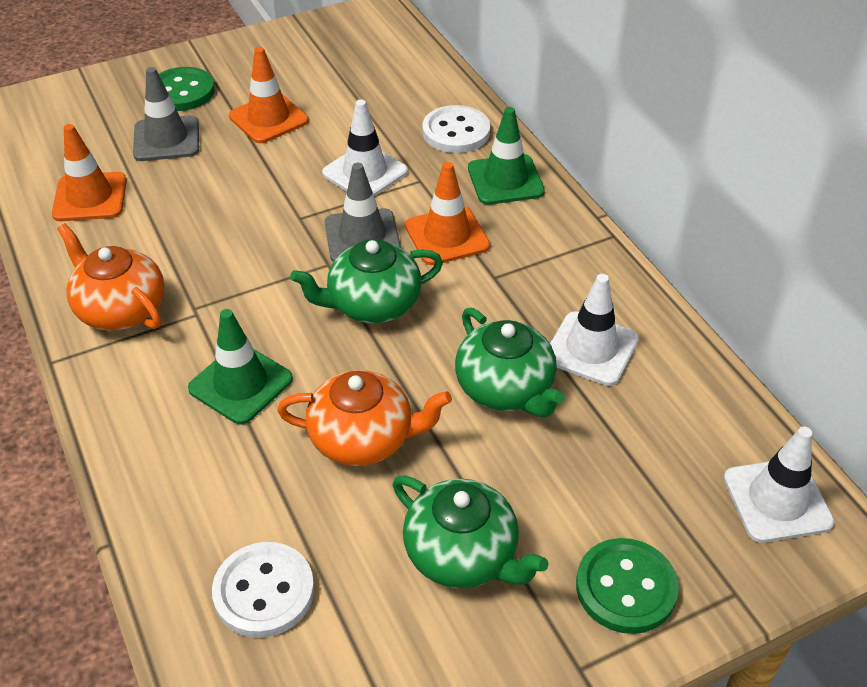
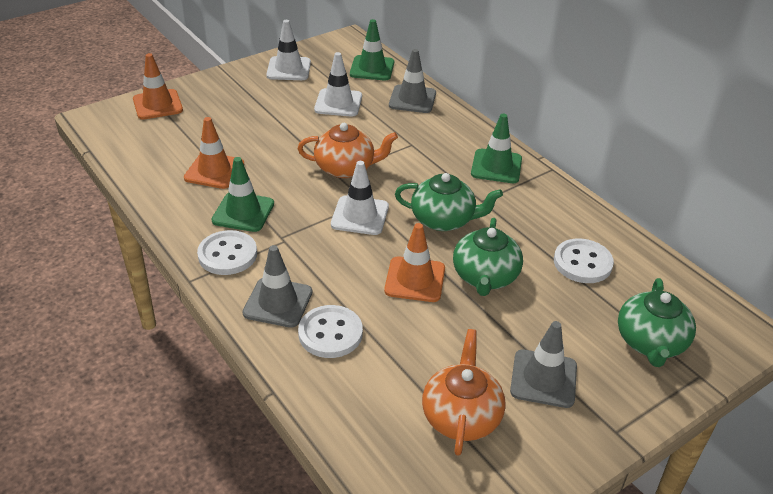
green button: 2 -> 0
green traffic cone: 2 -> 3
grey traffic cone: 2 -> 3
white button: 2 -> 3

